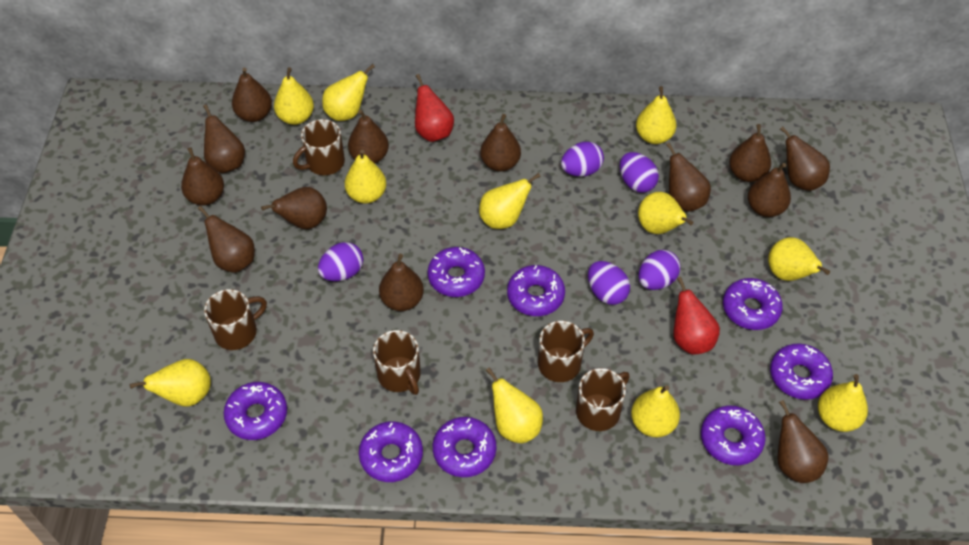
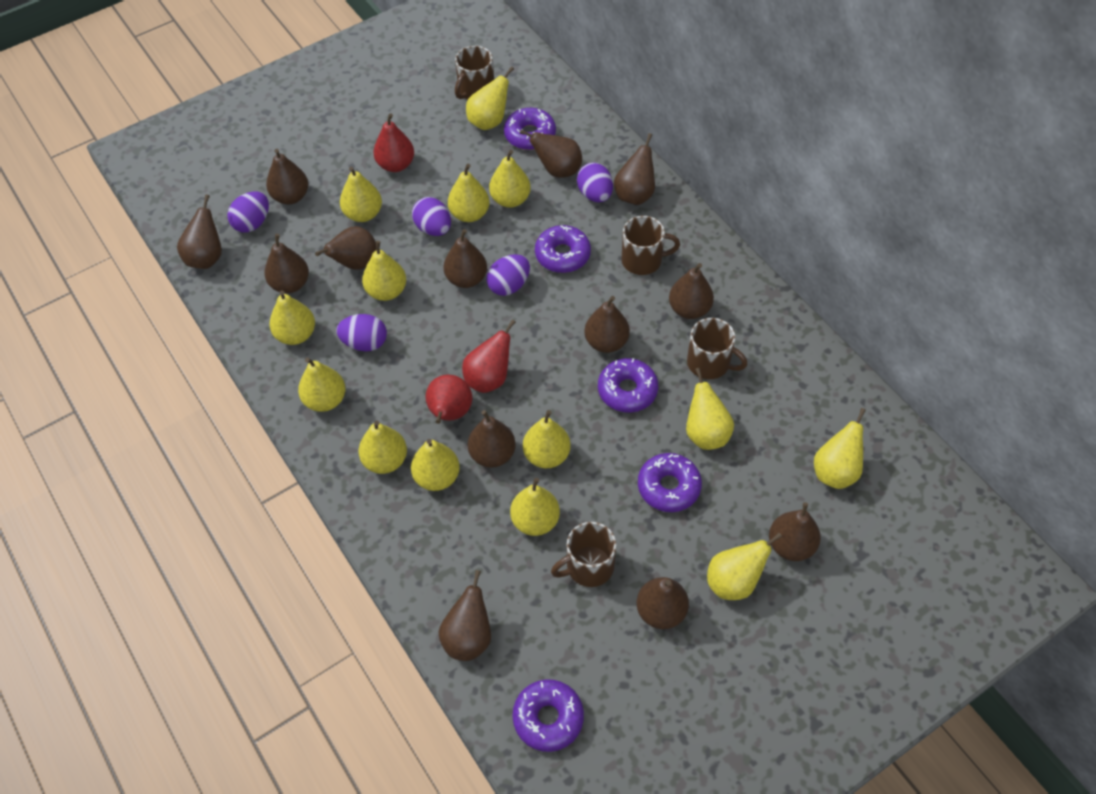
brown mug: 5 -> 4
purple donut: 8 -> 5
red pear: 2 -> 3
yellow pear: 11 -> 14

